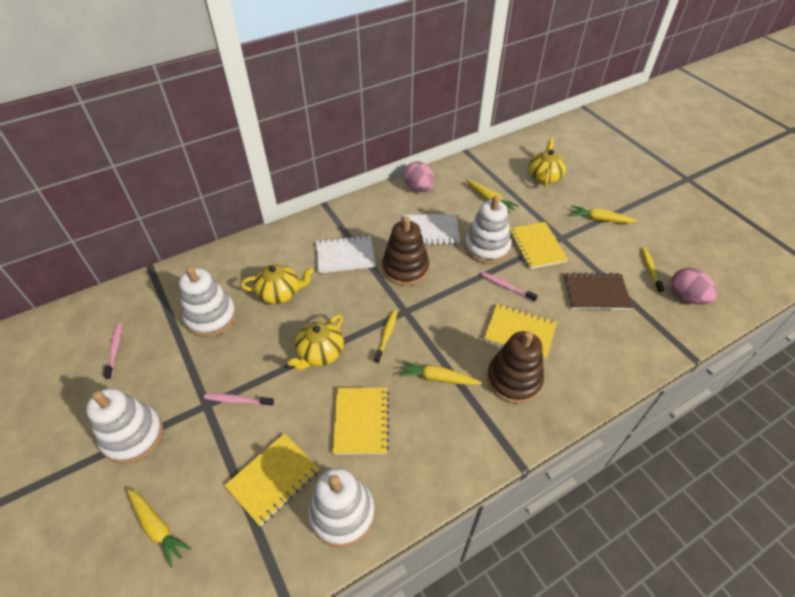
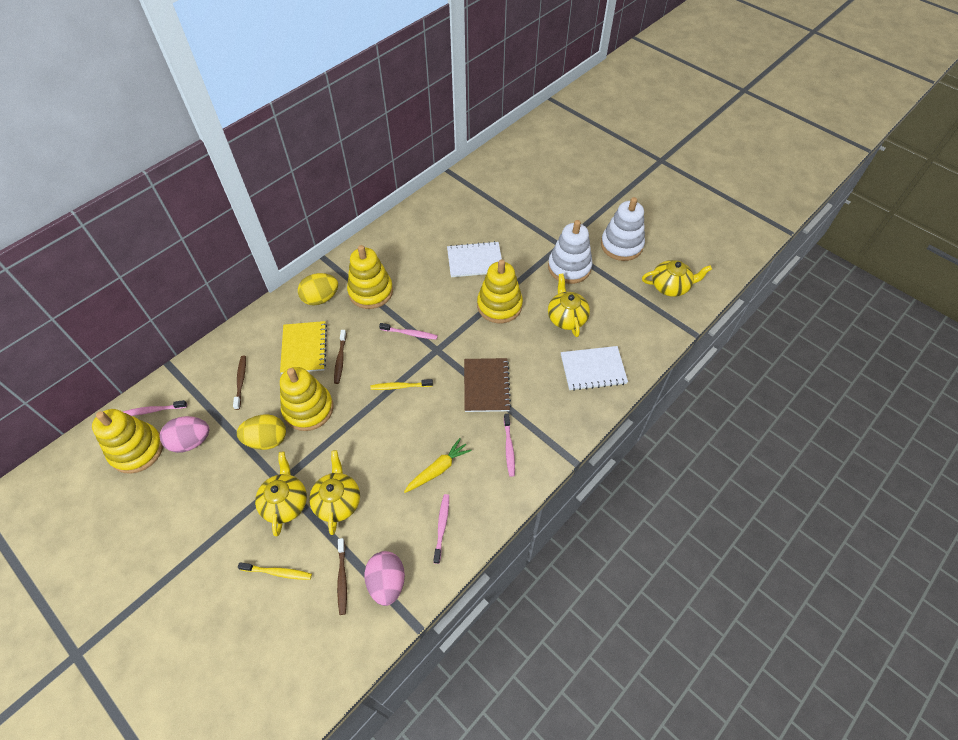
brown stacking toy: 2 -> 0
brown toothbrush: 0 -> 3
pink toothbrush: 3 -> 4
white stacking toy: 4 -> 2
yellow carrot: 4 -> 1
yellow egg: 0 -> 2
yellow notebook: 4 -> 1
yellow stacking toy: 0 -> 4
yellow teapot: 3 -> 4

